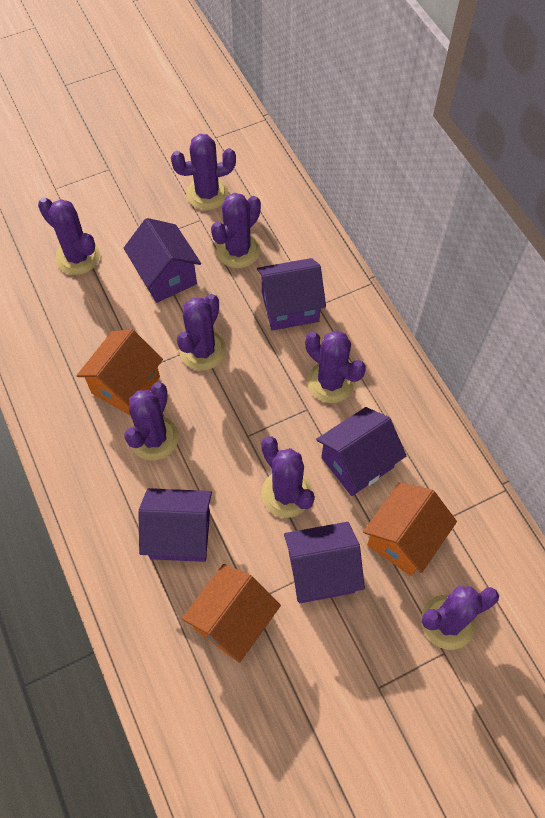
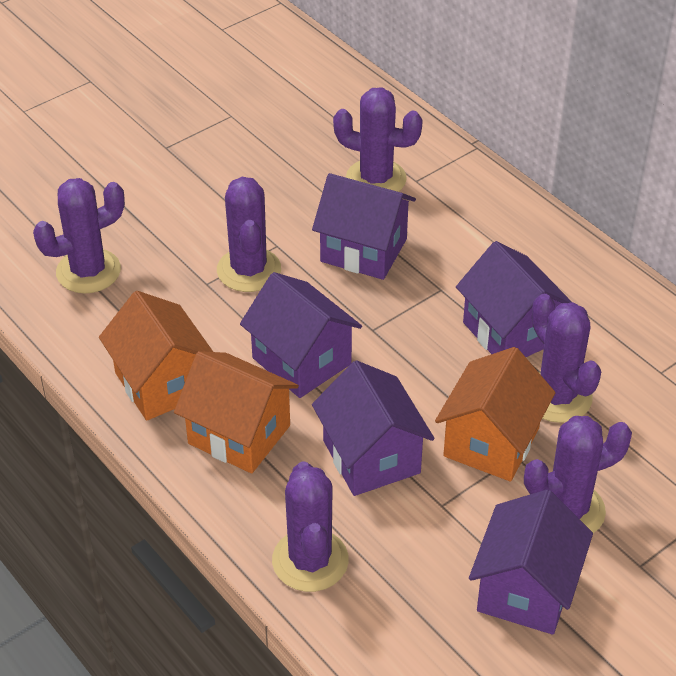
purple cactus: 8 -> 6

